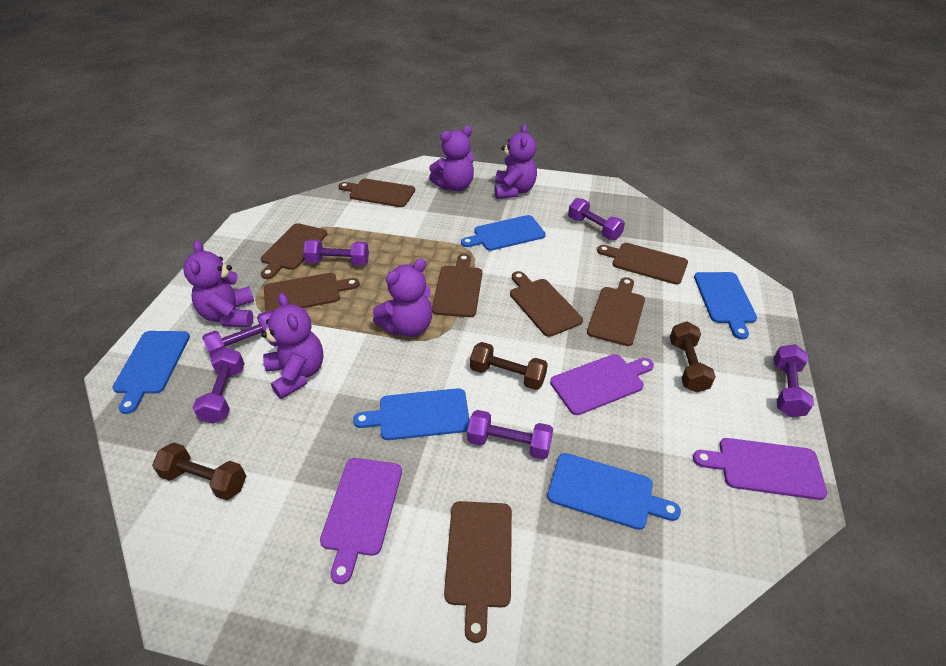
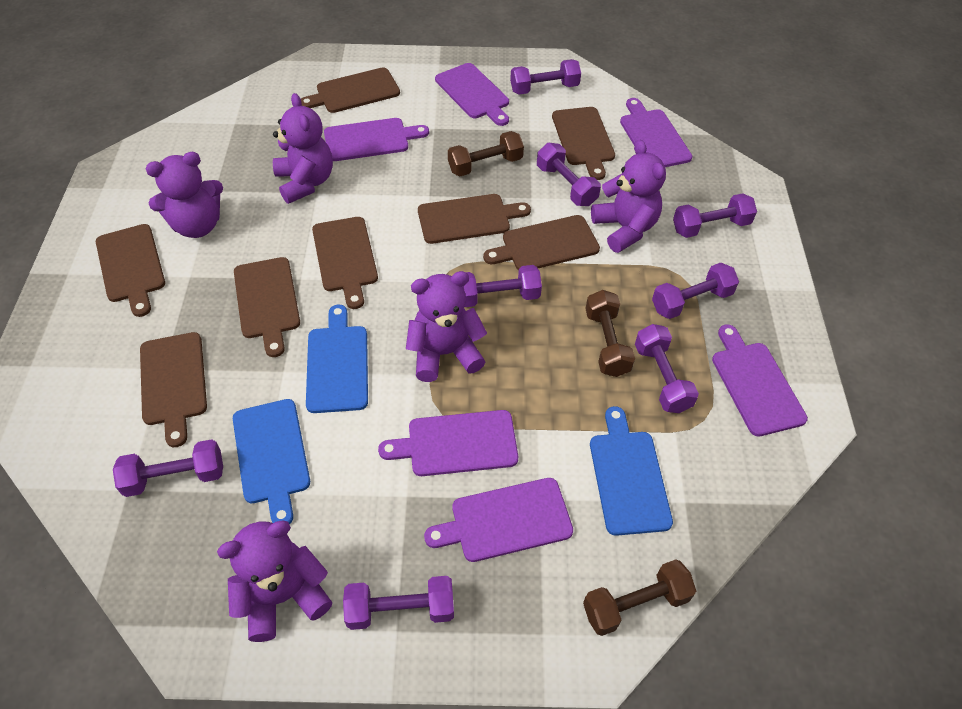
blue cutting board: 5 -> 3
purple cutting board: 3 -> 6
purple dumbbell: 6 -> 8

